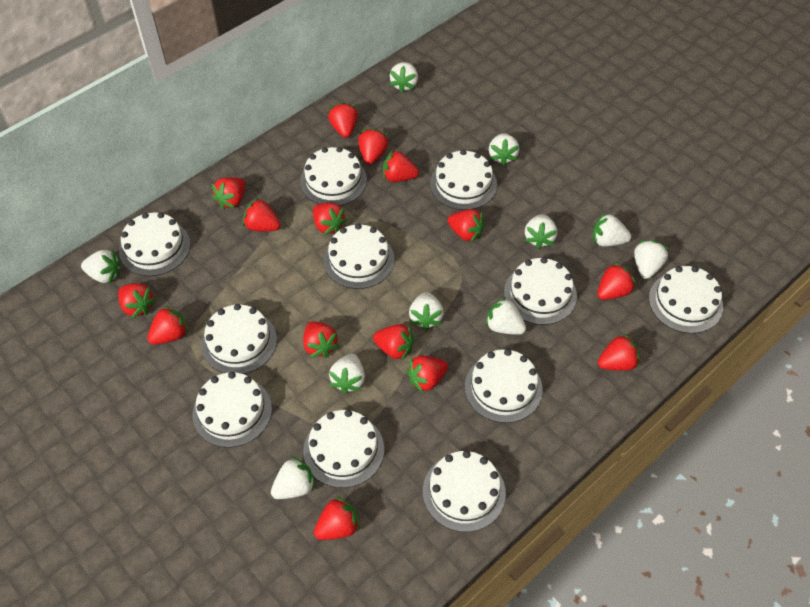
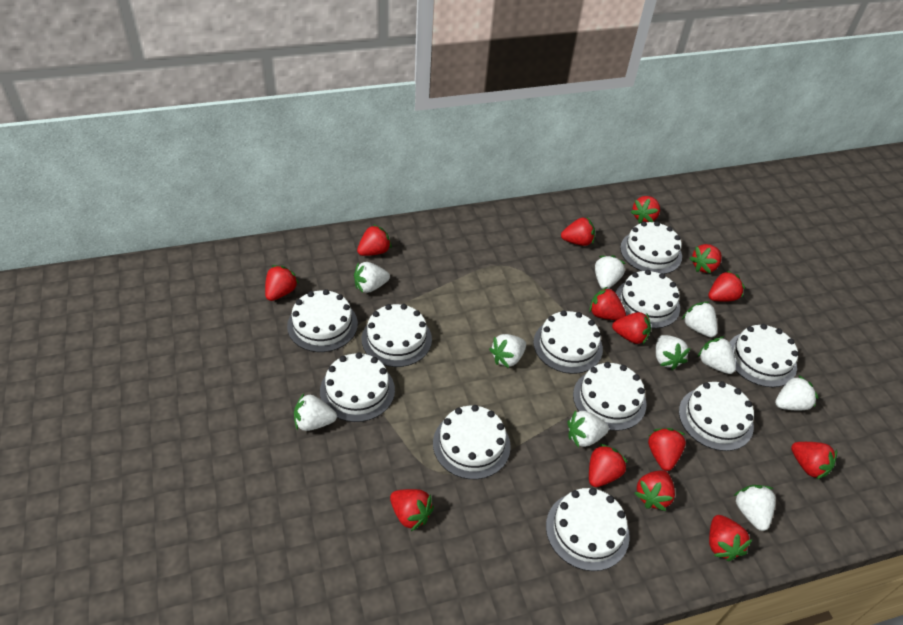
red strawberry: 15 -> 14

